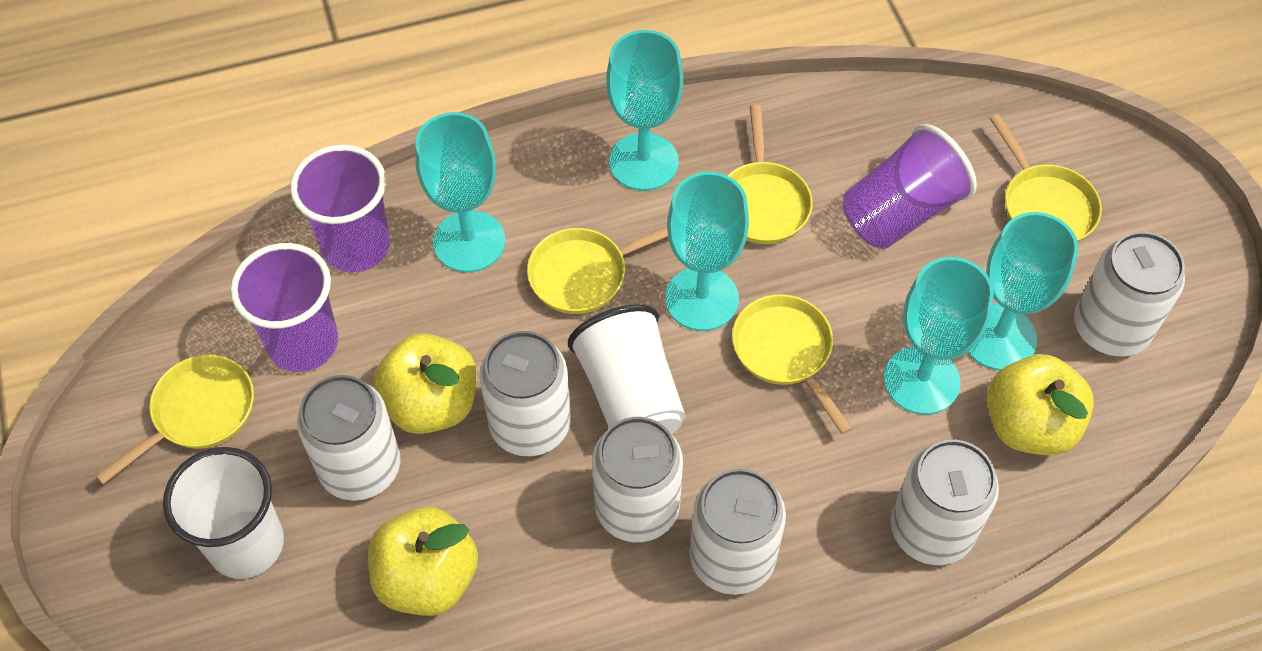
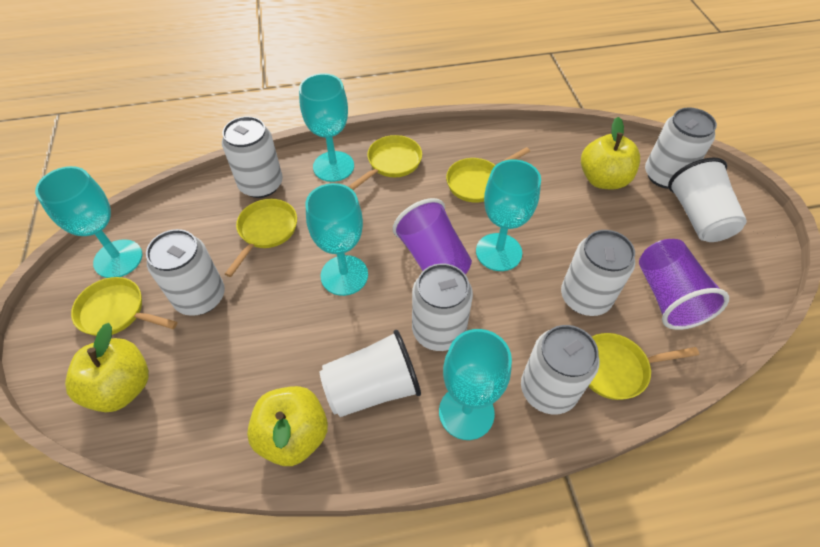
purple cup: 3 -> 2

